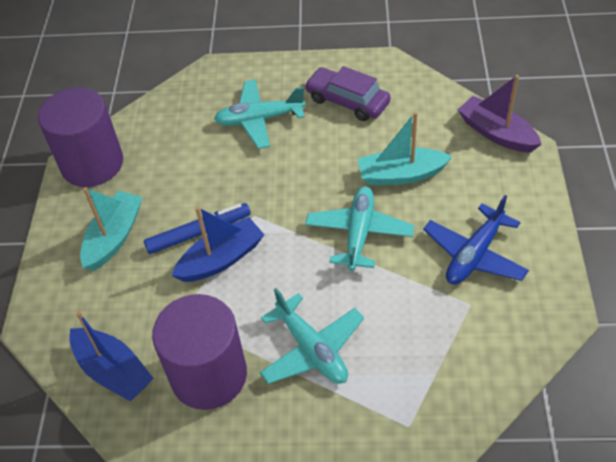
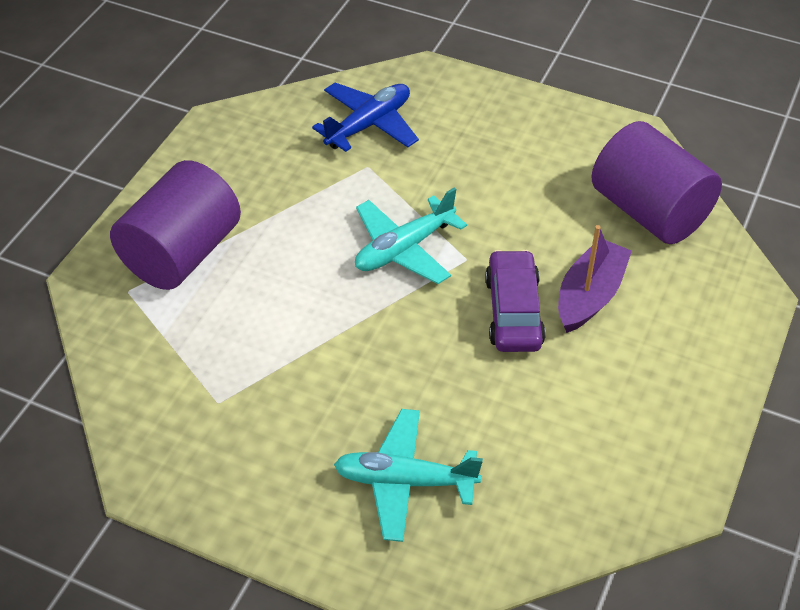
blue boat: 2 -> 0
blue marker: 1 -> 0
turquoise boat: 2 -> 0
turquoise plane: 3 -> 2

